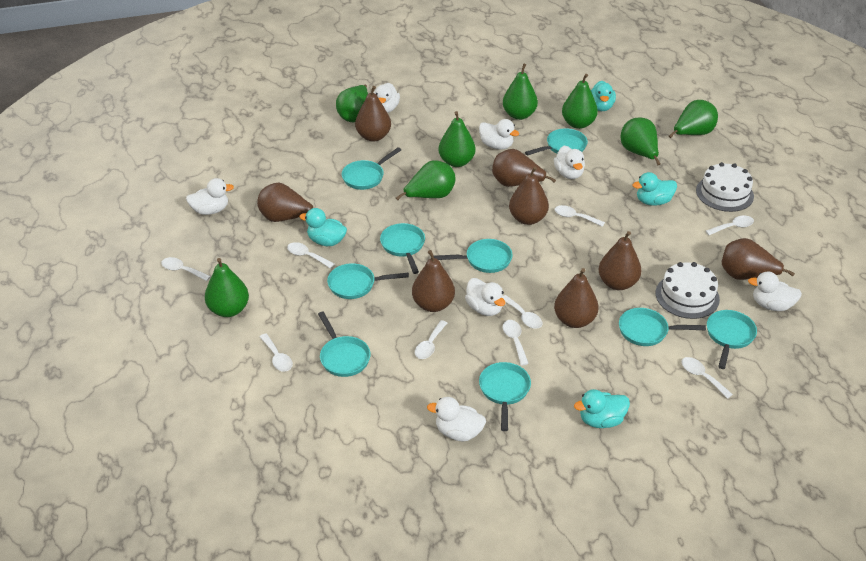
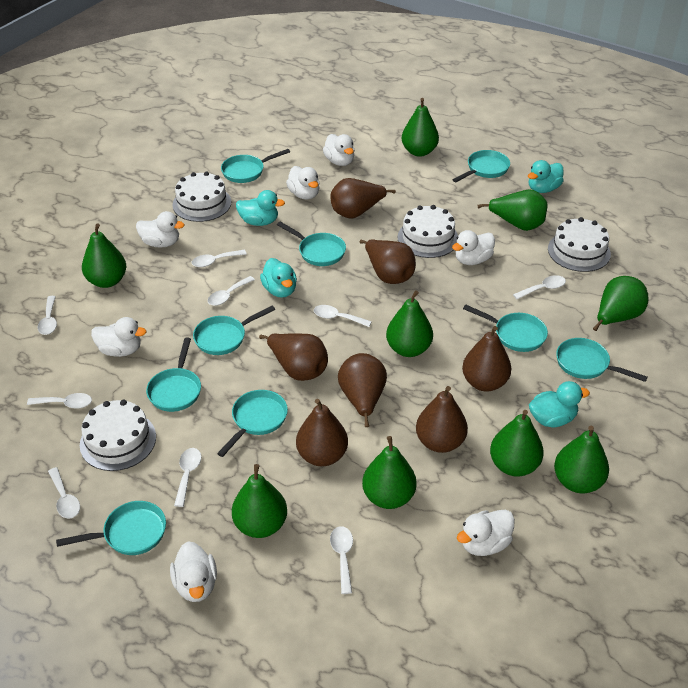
brown pear: 8 -> 7
green pear: 8 -> 9
white cake: 2 -> 4

